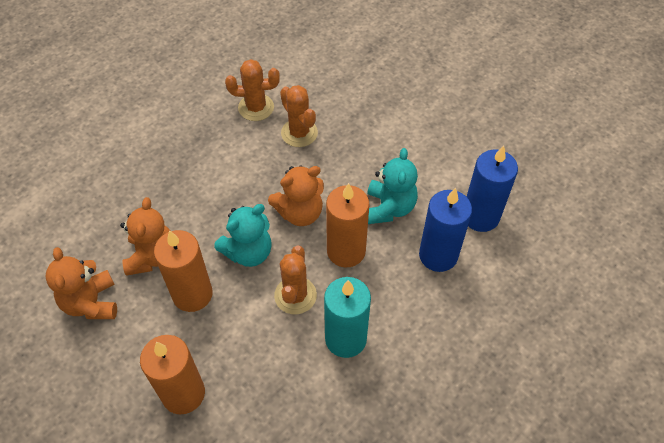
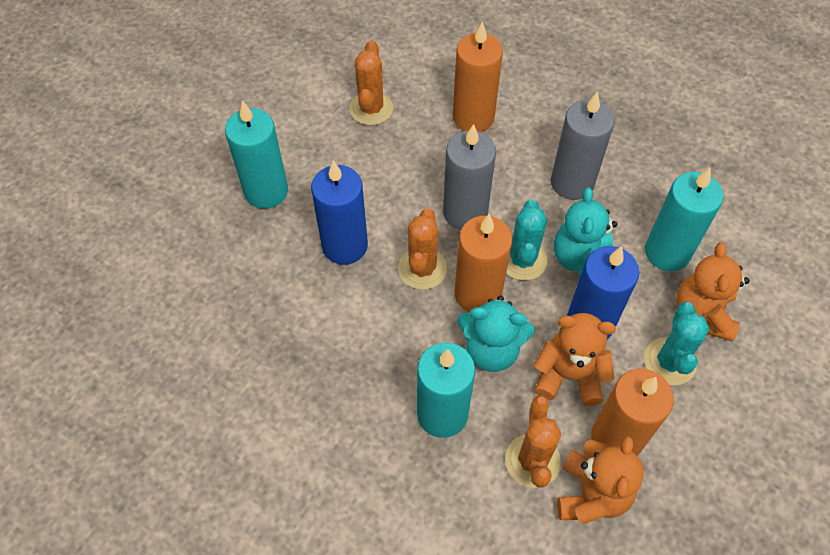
grey candle: 0 -> 2
turquoise cactus: 0 -> 2
turquoise candle: 1 -> 3

